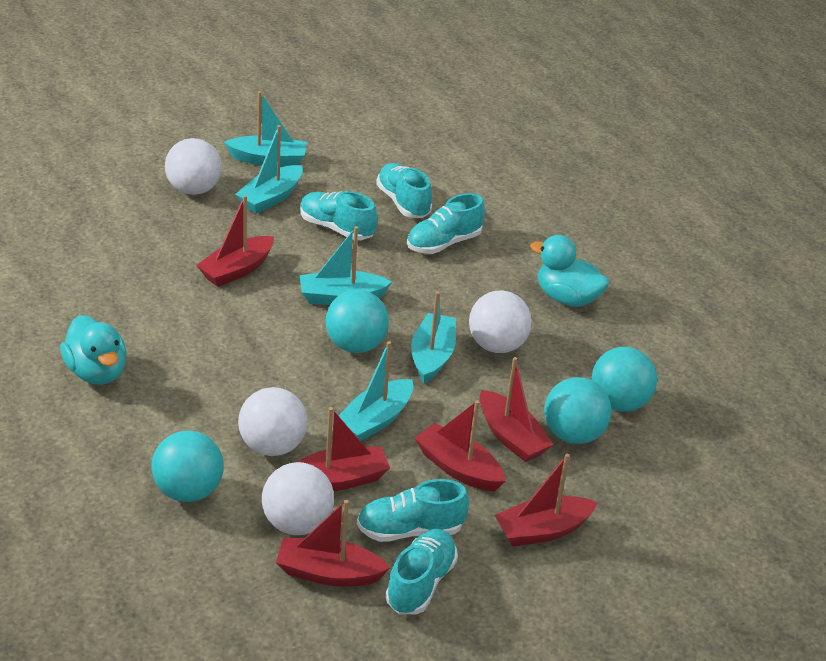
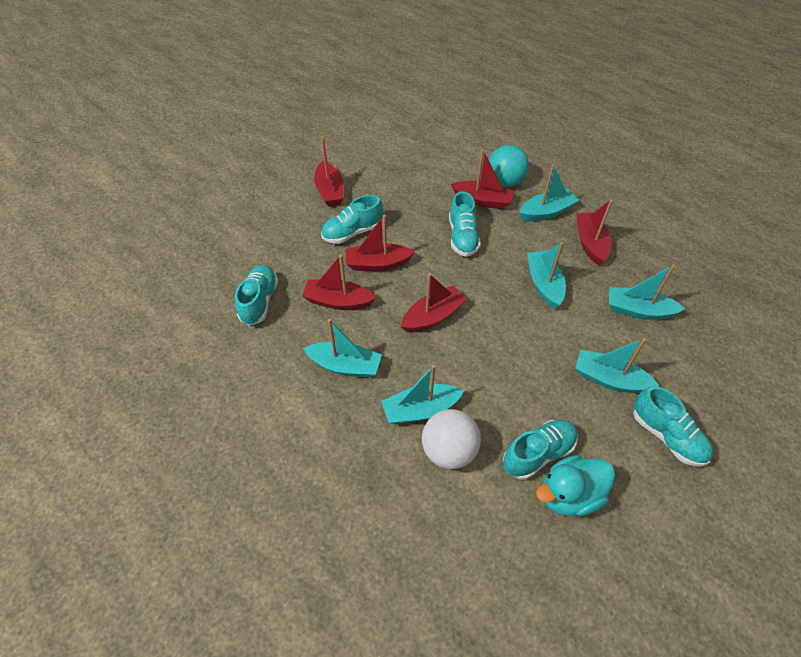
turquoise ball: 4 -> 1
turquoise boat: 5 -> 6
turquoise duck: 2 -> 1
white ball: 4 -> 1

